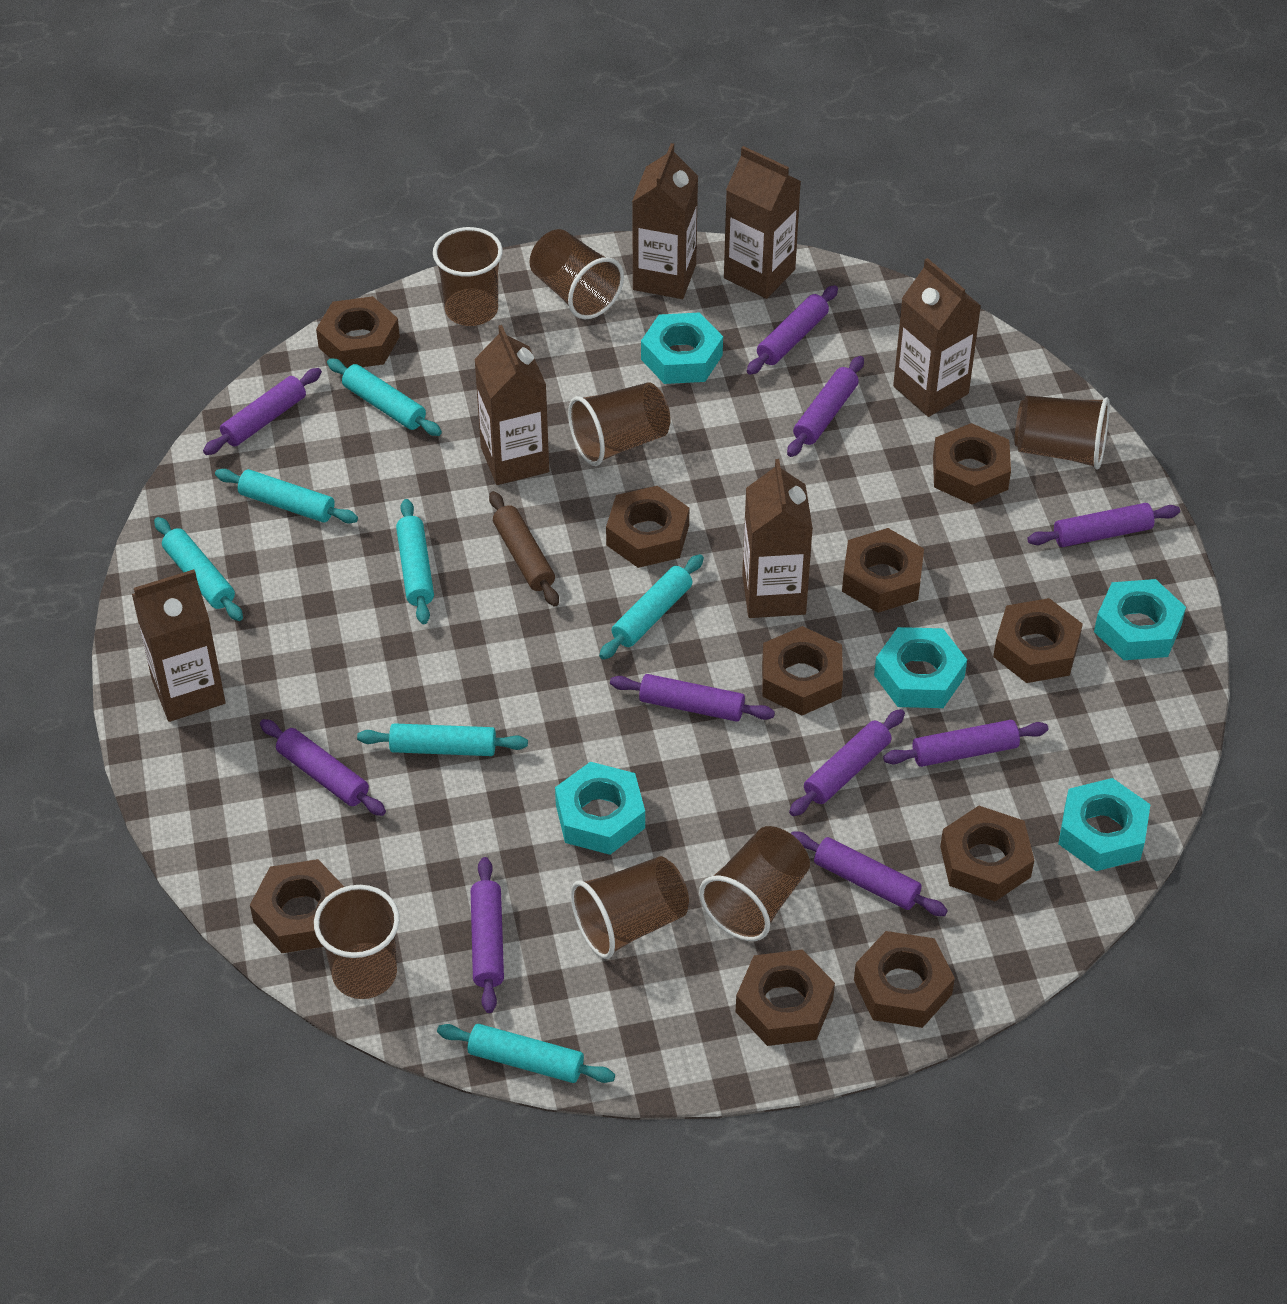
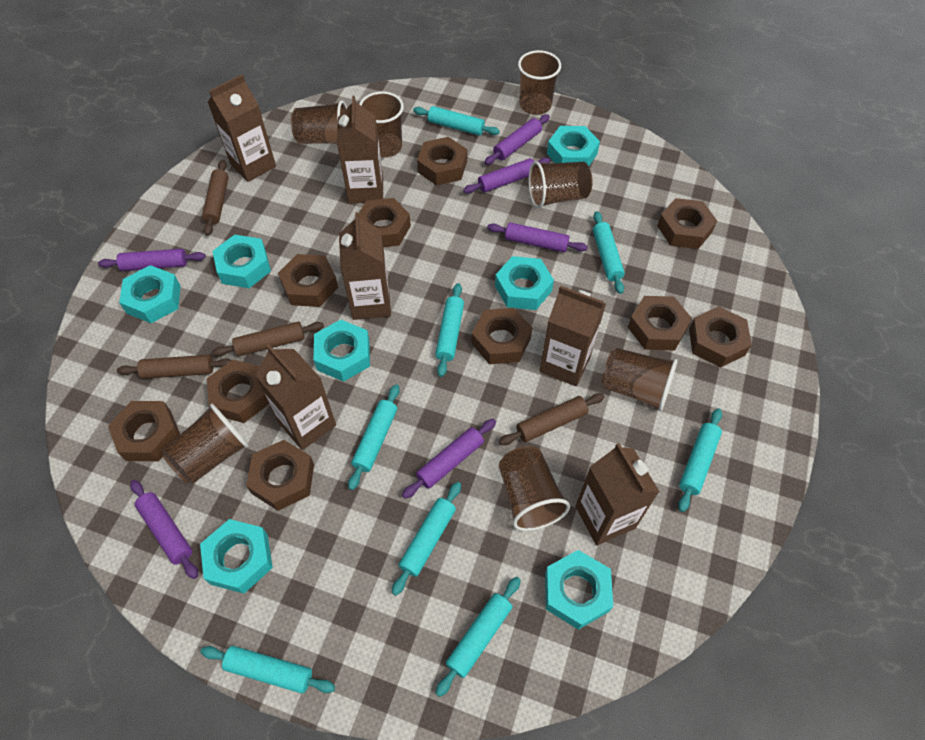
brown rolling pin: 1 -> 4
purple rolling pin: 10 -> 6
turquoise nut: 5 -> 7
turquoise rolling pin: 7 -> 8

